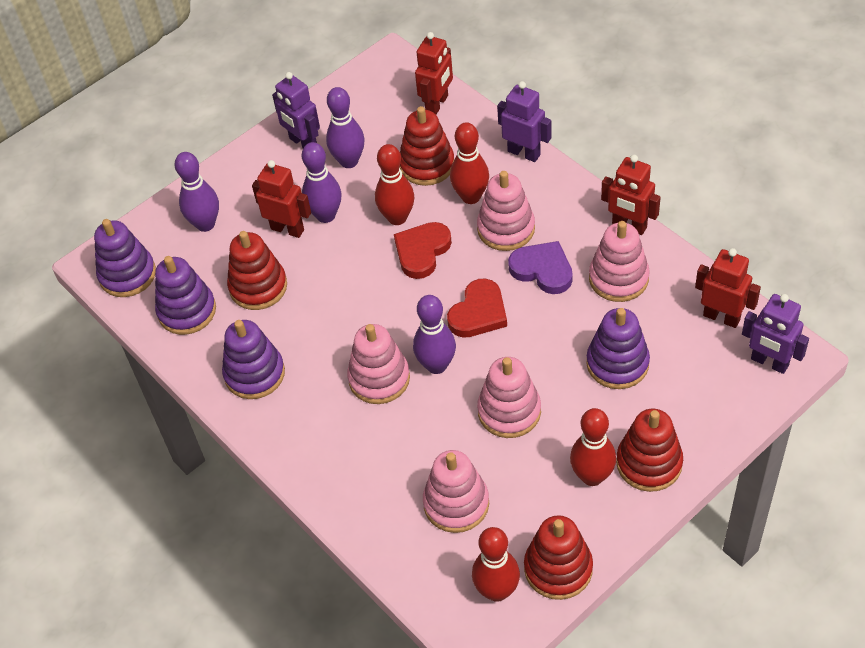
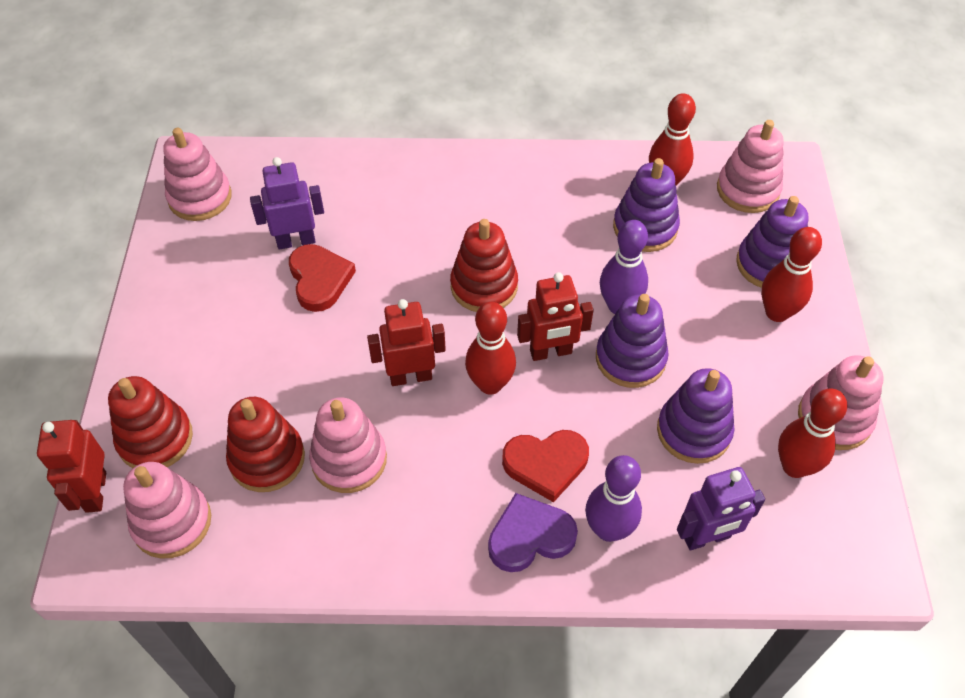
purple bowling pin: 4 -> 2
purple robot: 3 -> 2
red robot: 4 -> 3
red stacking toy: 4 -> 3

